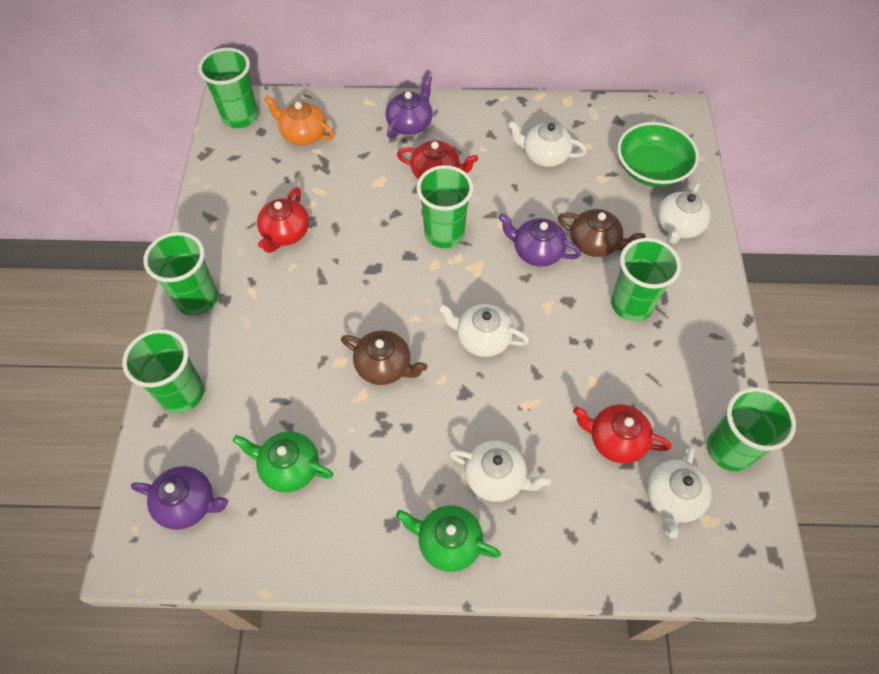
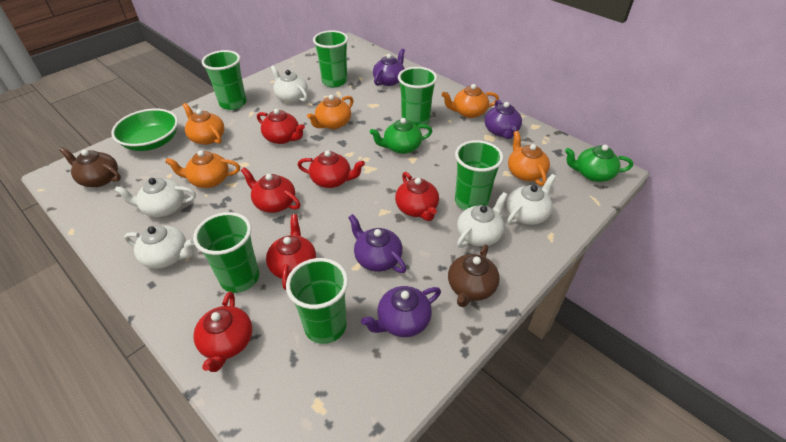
orange teapot: 1 -> 5
purple teapot: 3 -> 4
red teapot: 3 -> 6

